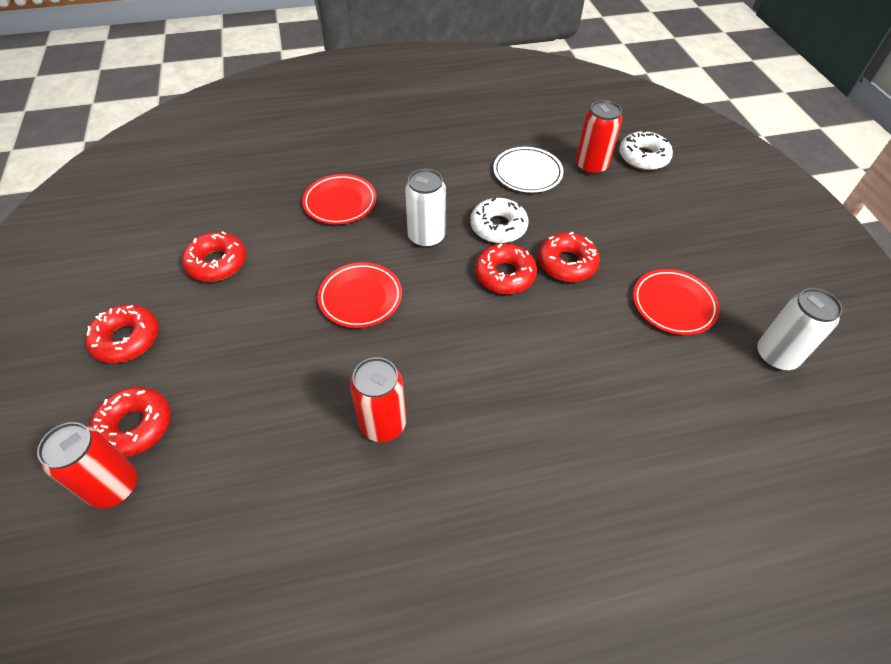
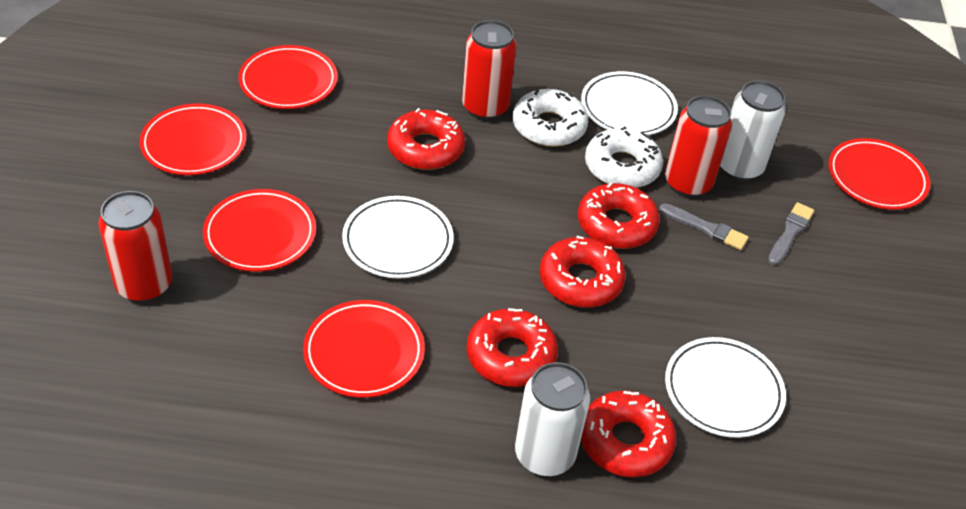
grey brush: 0 -> 2
red plate: 3 -> 5
white plate: 1 -> 3

